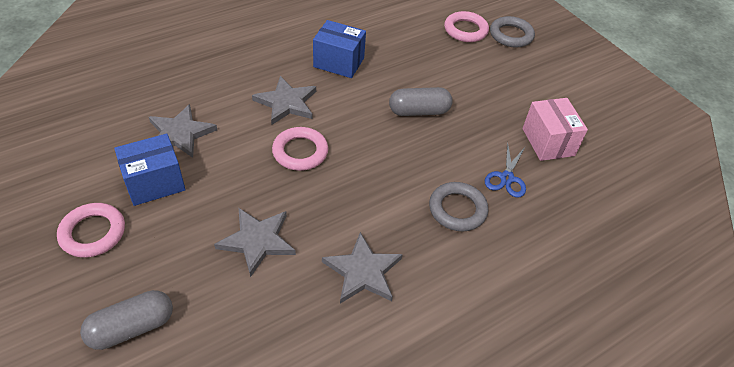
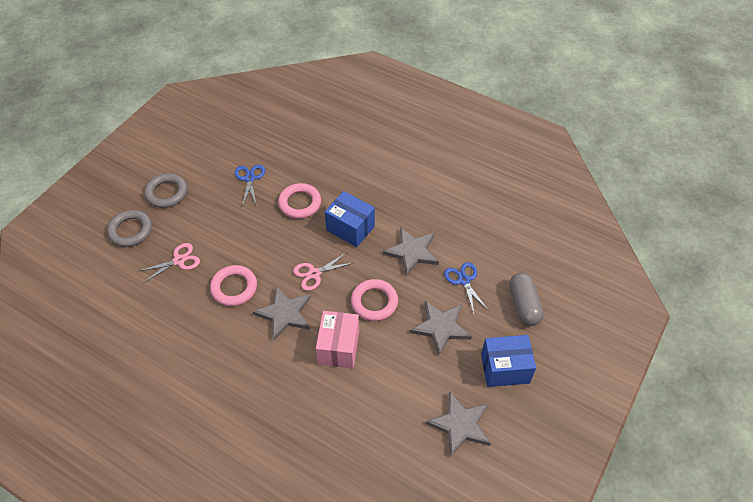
blue scissors: 1 -> 2
grey capsule: 2 -> 1
pink scissors: 0 -> 2

